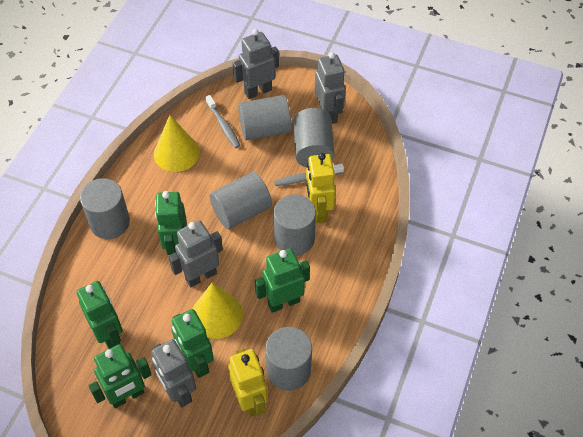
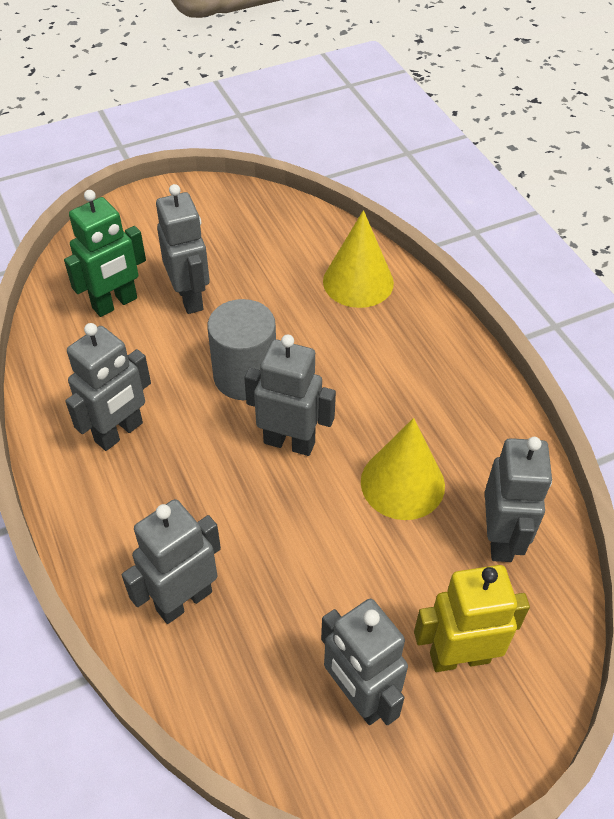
green robot: 5 -> 1
grey cylinder: 6 -> 1
grey robot: 4 -> 6
grey toothbrush: 2 -> 0
yellow robot: 2 -> 1

